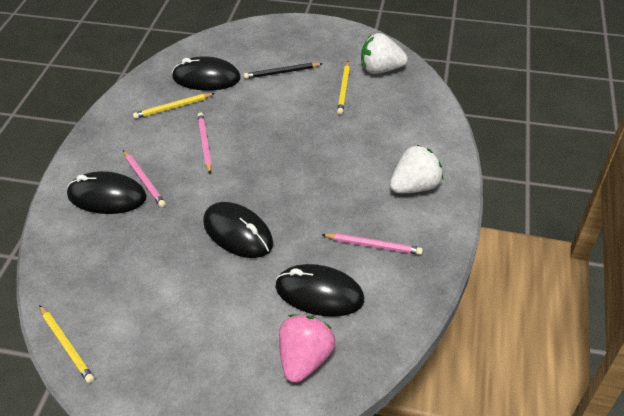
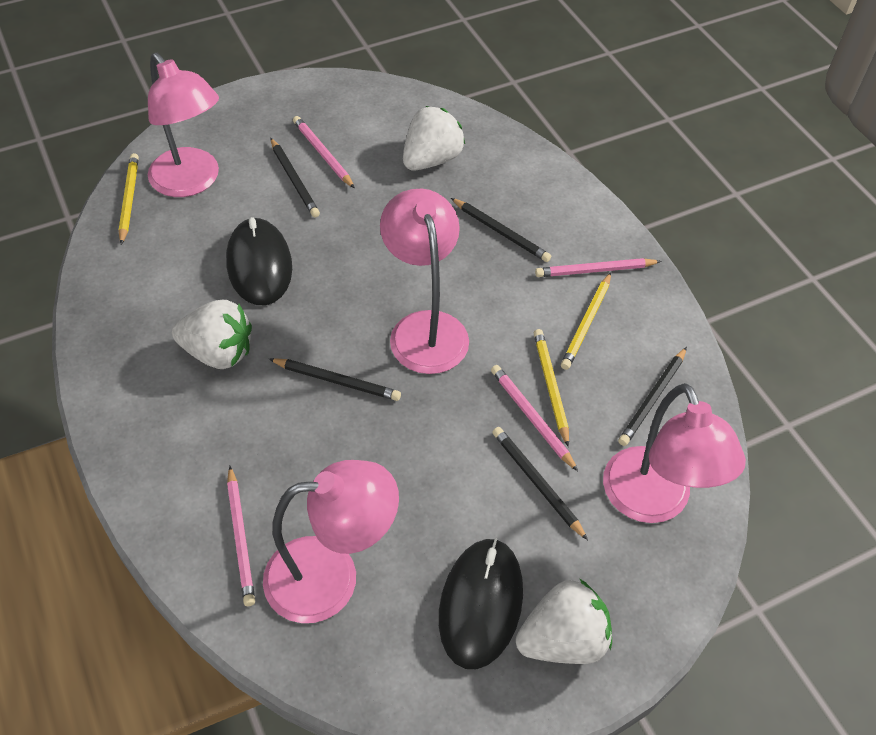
black mouse: 4 -> 2
black pencil: 1 -> 5
pink lamp: 0 -> 4
pink pencil: 3 -> 4
pink strawberry: 1 -> 0
white strawberry: 2 -> 3

